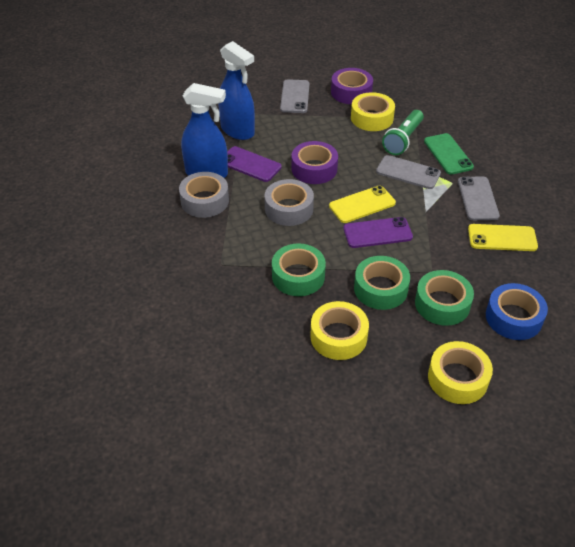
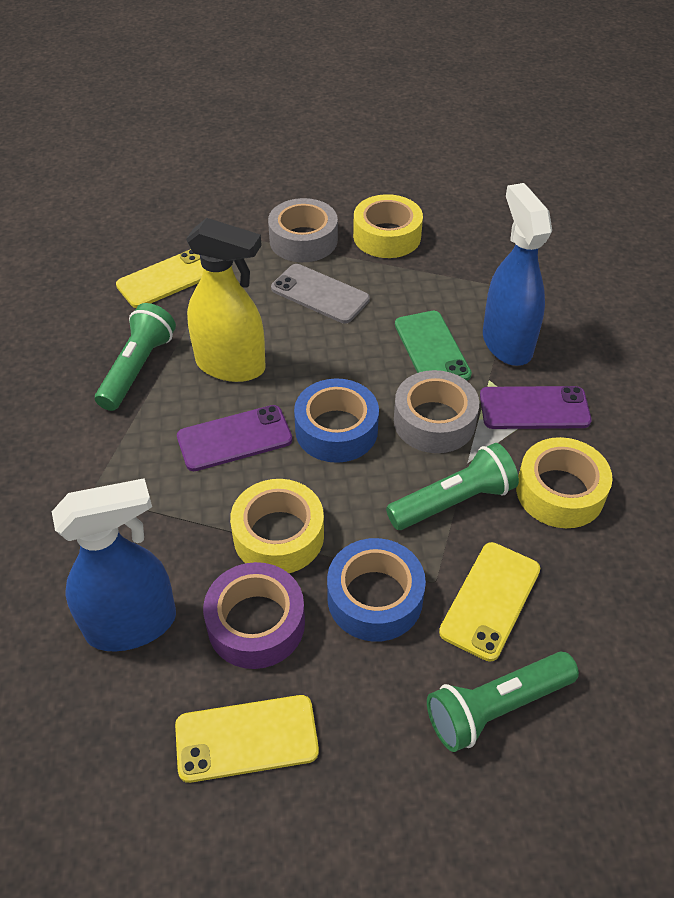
blue tape: 1 -> 2
green flashlight: 1 -> 3
green tape: 3 -> 0
grey phone: 3 -> 1
purple tape: 2 -> 1
yellow phone: 2 -> 3
yellow spray bottle: 0 -> 1

